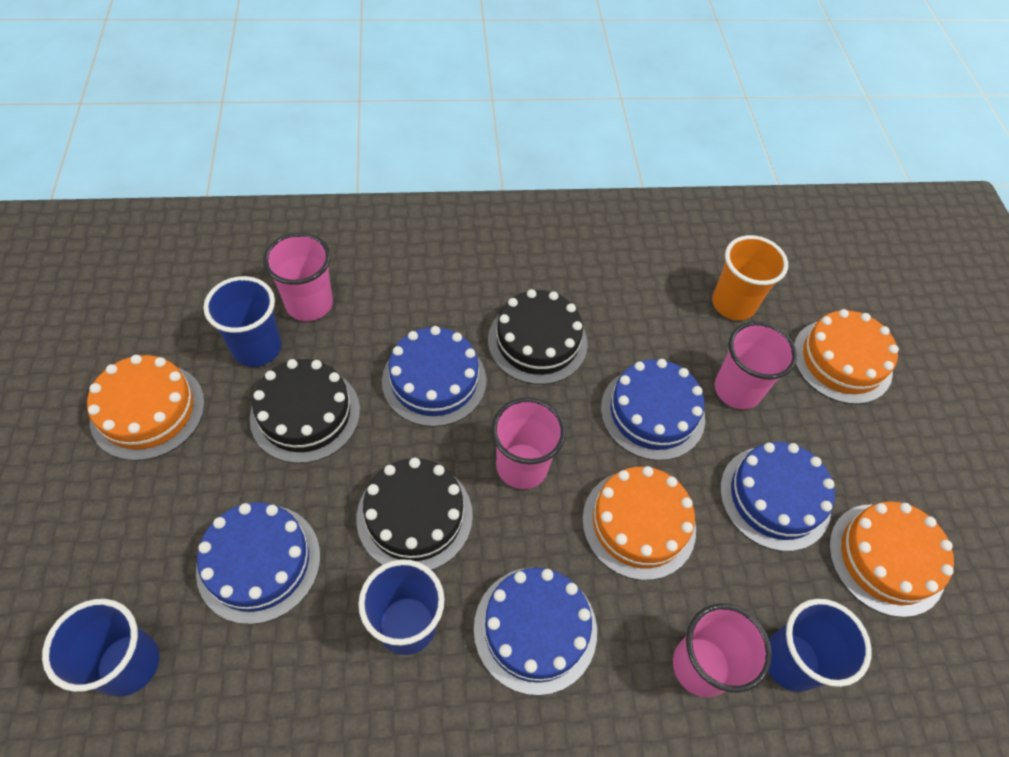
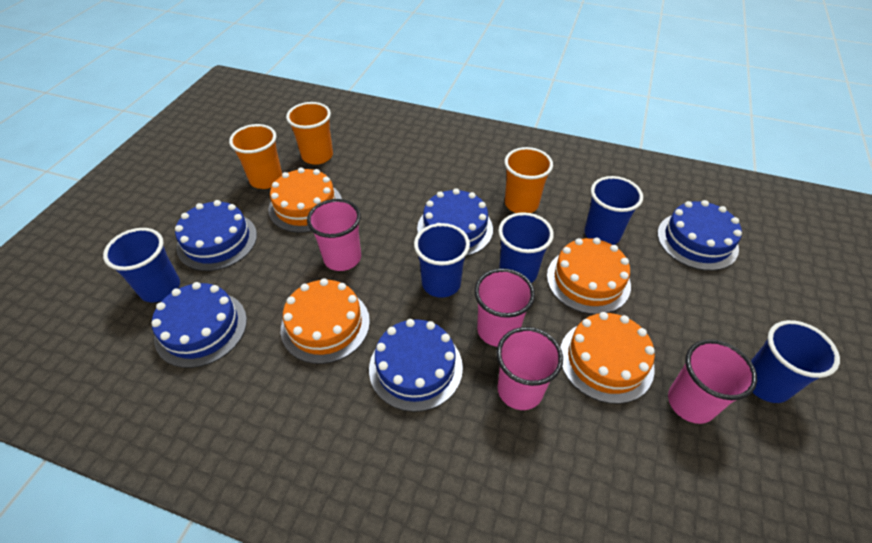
black cake: 3 -> 0
blue cup: 4 -> 5
orange cup: 1 -> 3

